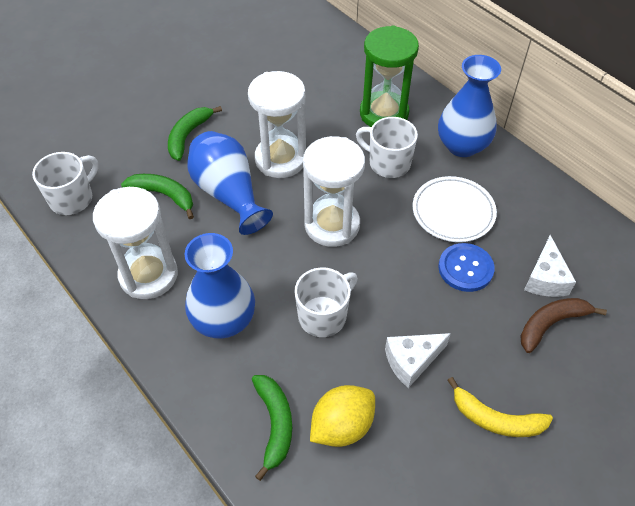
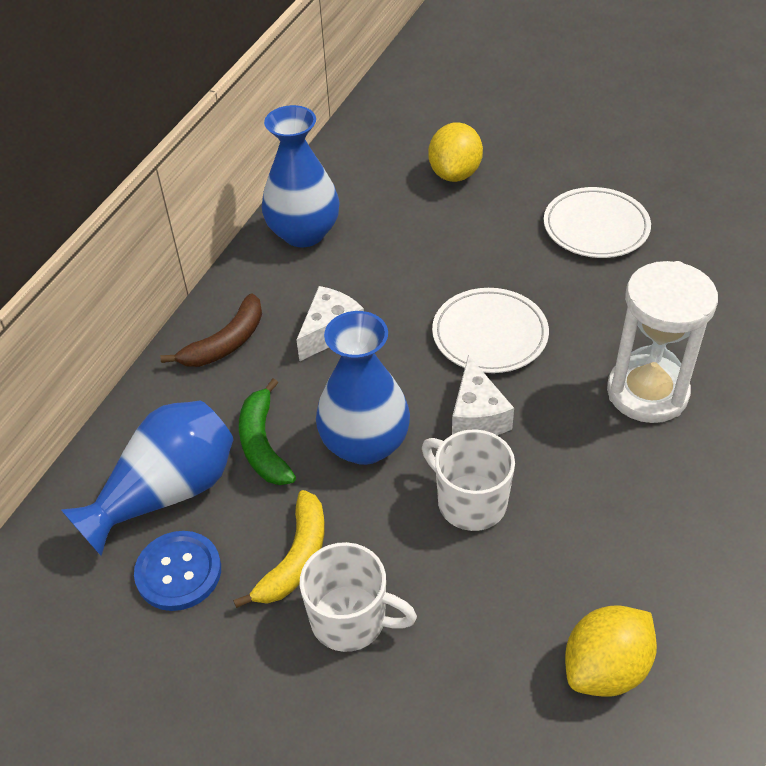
green banana: 3 -> 1
green hourglass: 1 -> 0
white hourglass: 3 -> 1
white mug: 3 -> 2
white plate: 1 -> 2
yellow lemon: 1 -> 2

